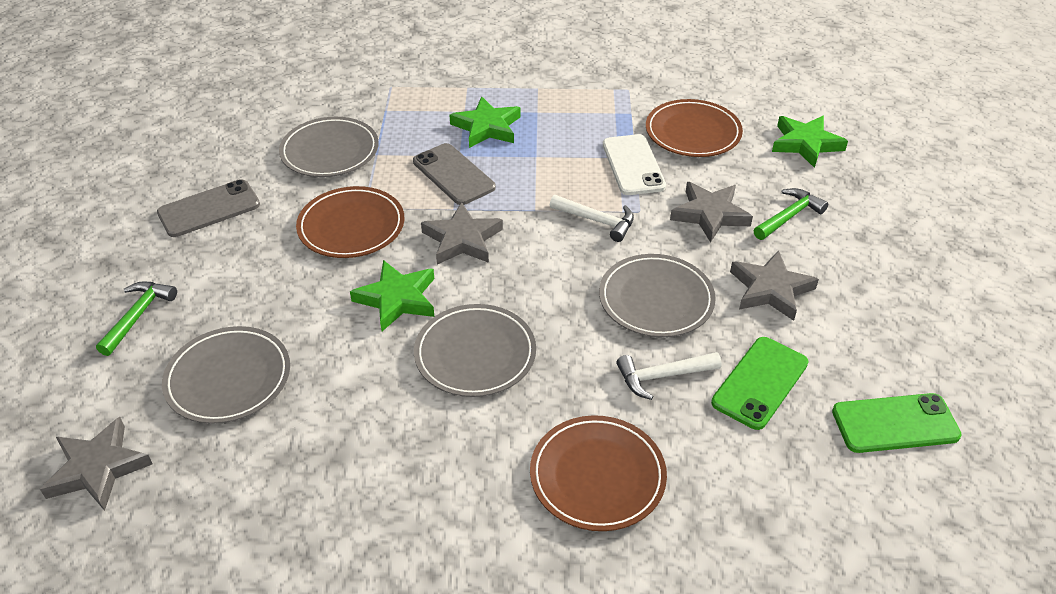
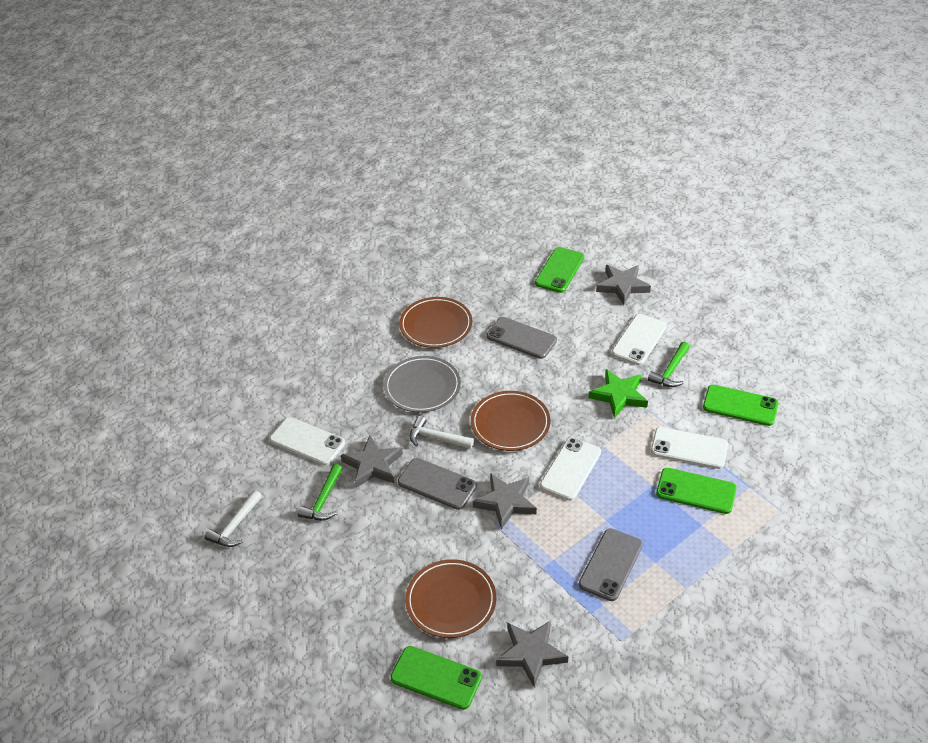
green phone: 2 -> 4
green star: 3 -> 1
grey phone: 2 -> 3
grey plate: 4 -> 1
white phone: 1 -> 4

